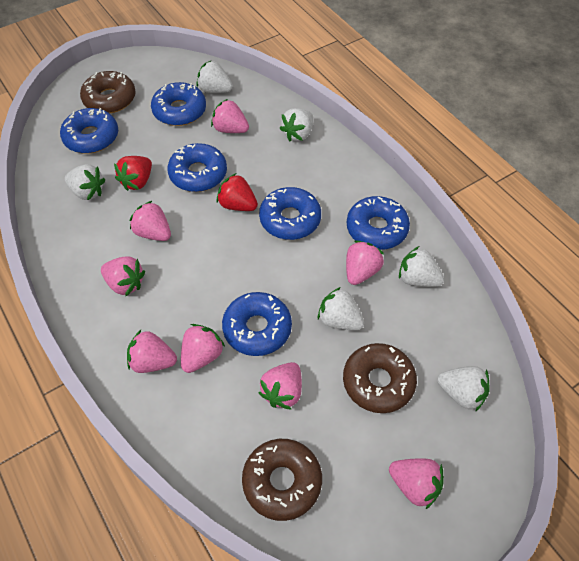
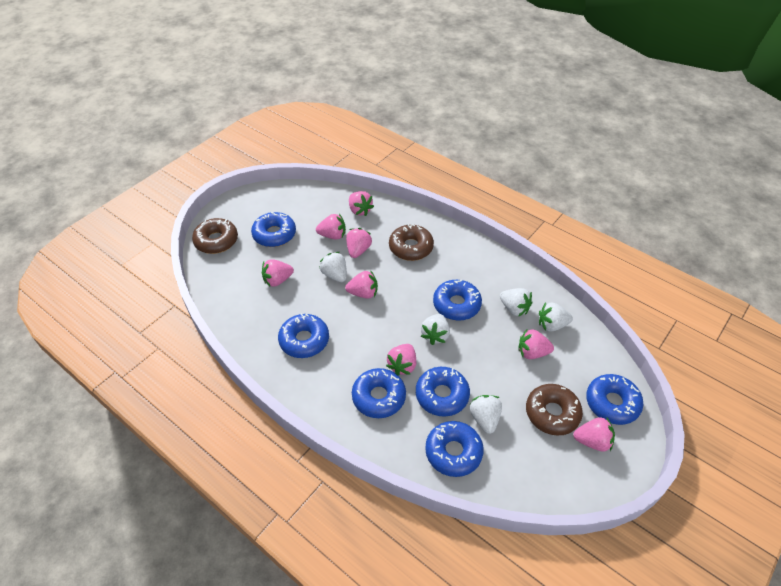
blue donut: 6 -> 7
red strawberry: 2 -> 0
white strawberry: 6 -> 5

